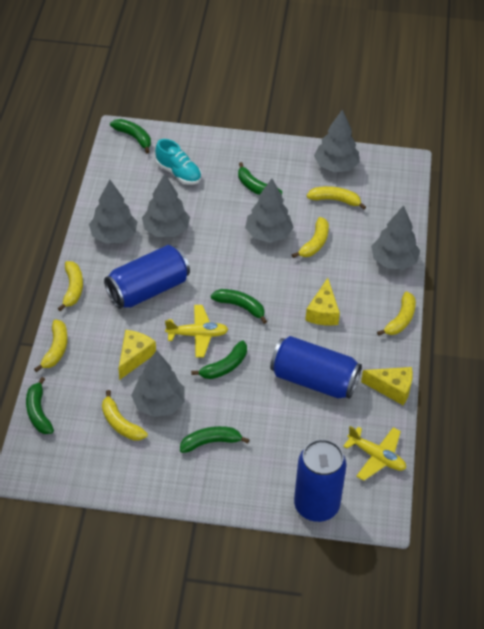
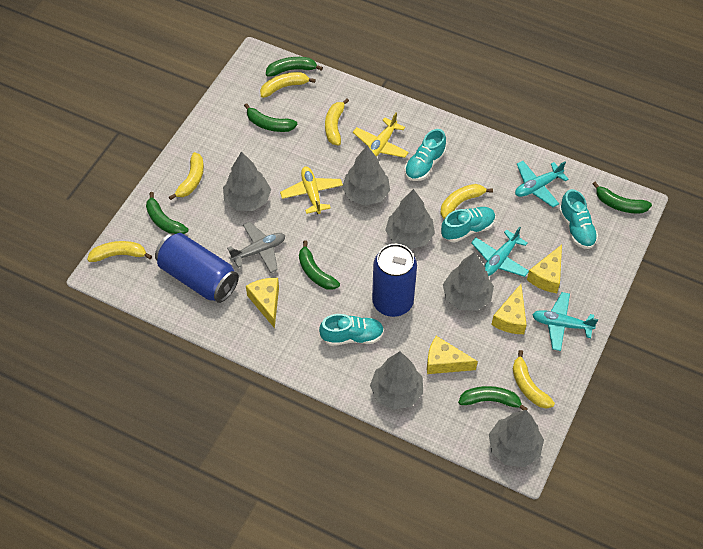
blue can: 3 -> 2
grey plane: 0 -> 1
turquoise plane: 0 -> 3
turquoise shoe: 1 -> 4
yellow cheese: 3 -> 4

